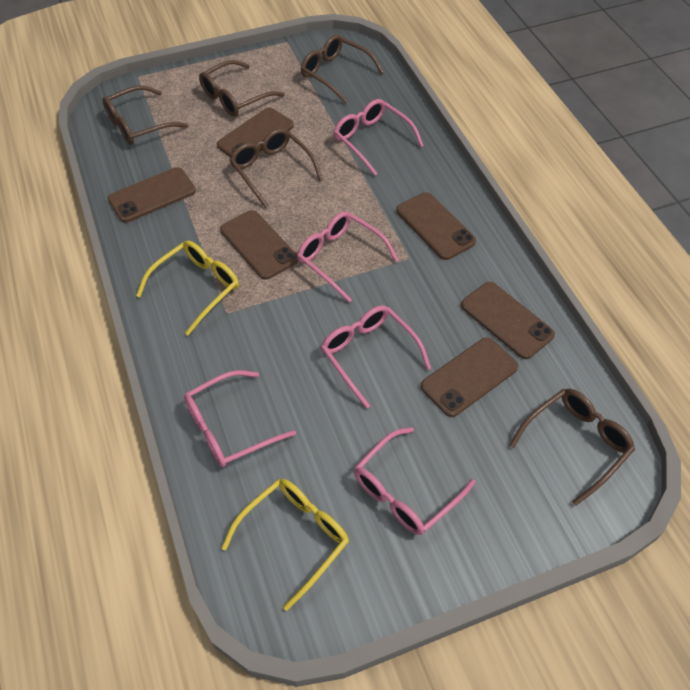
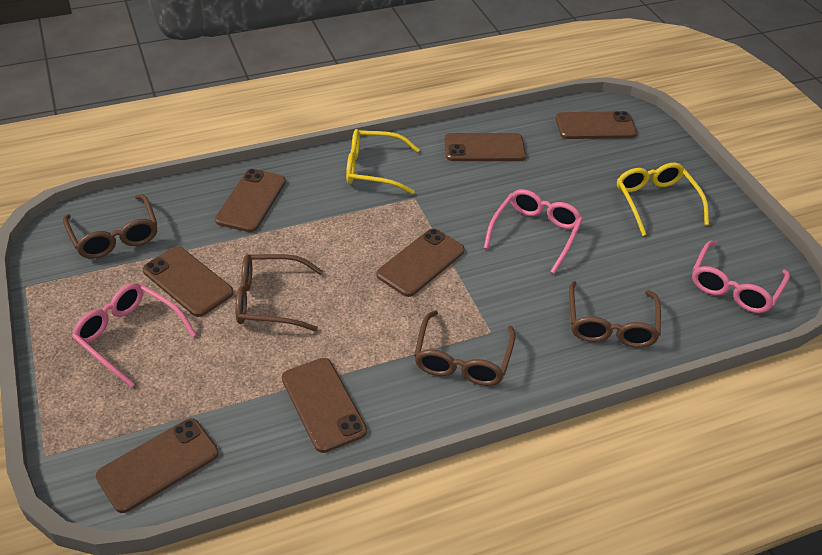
brown glasses: 5 -> 4
brown phone: 6 -> 7
pink glasses: 5 -> 3

